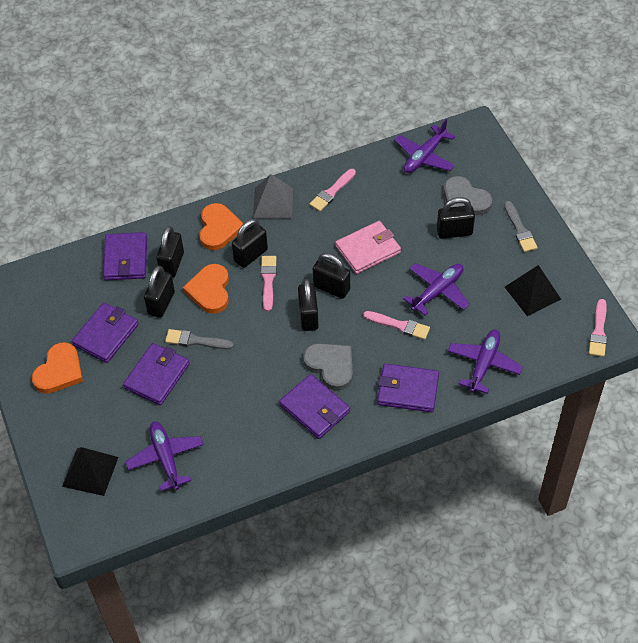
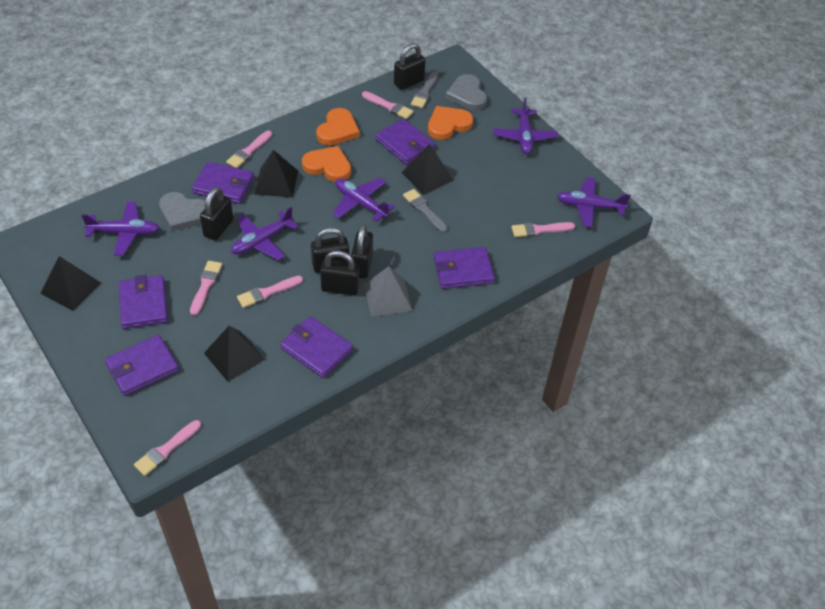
black padlock: 6 -> 5
black pyramid: 2 -> 4
pink brush: 4 -> 6
pink wallet: 1 -> 0
purple plane: 4 -> 5
purple wallet: 5 -> 6

